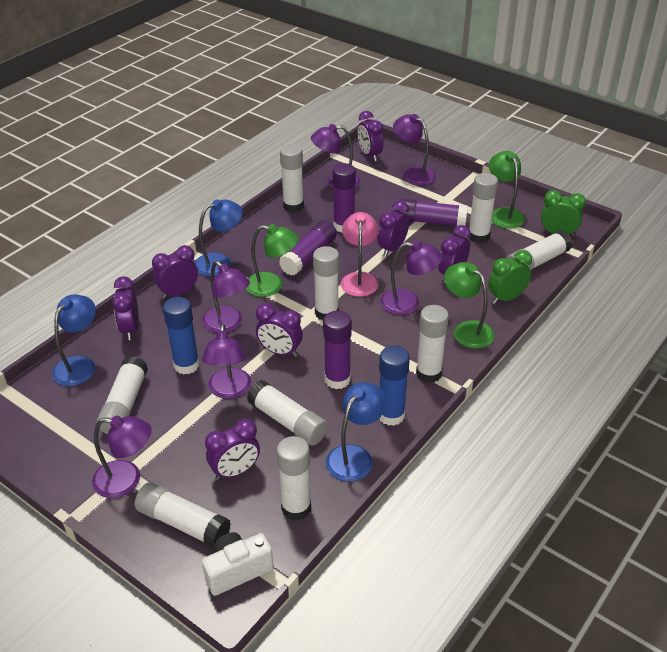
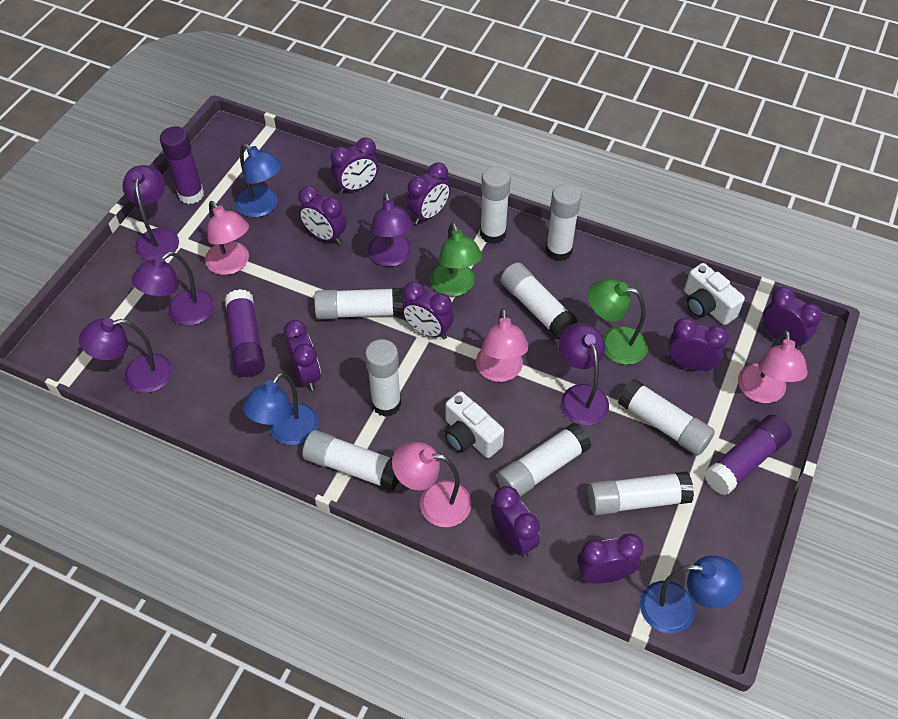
blue glue stick: 2 -> 0
green clock: 2 -> 0
green lamp: 3 -> 2
pink lamp: 1 -> 4
purple clock: 7 -> 9
purple glue stick: 4 -> 3
purple lamp: 6 -> 5
white camera: 1 -> 2

